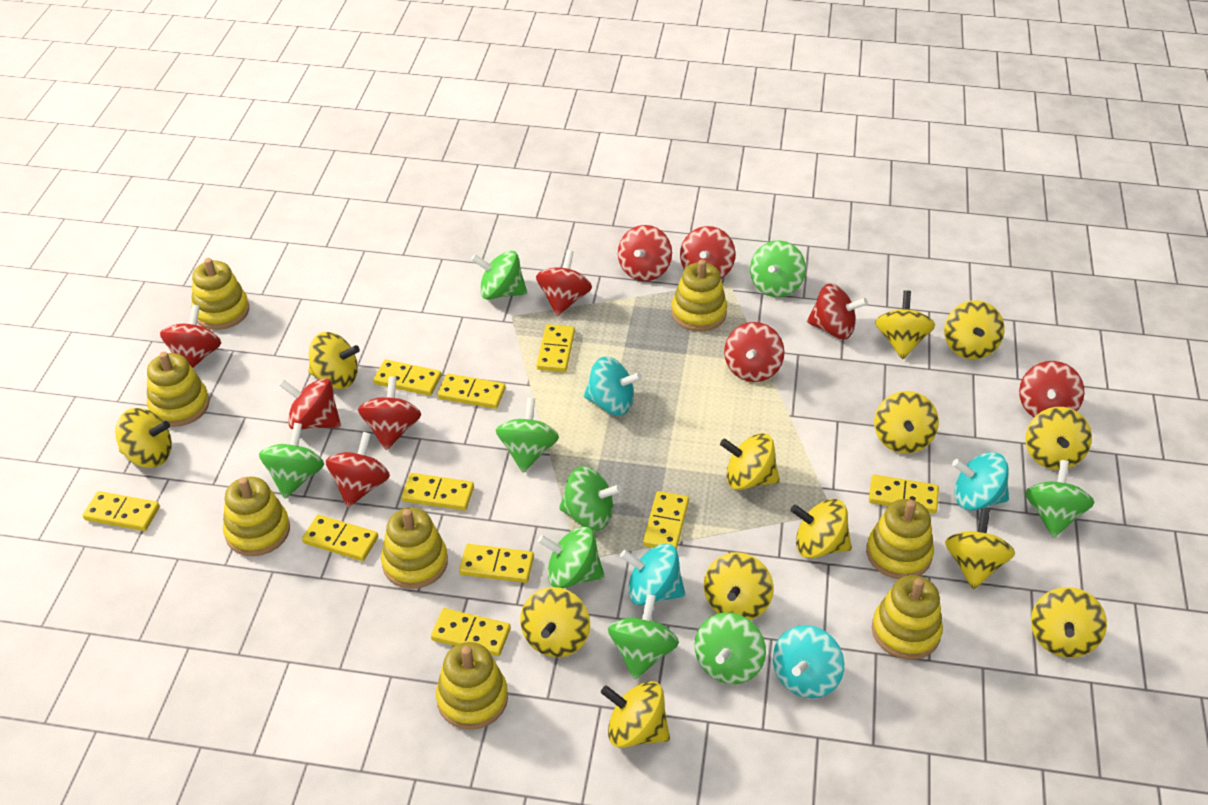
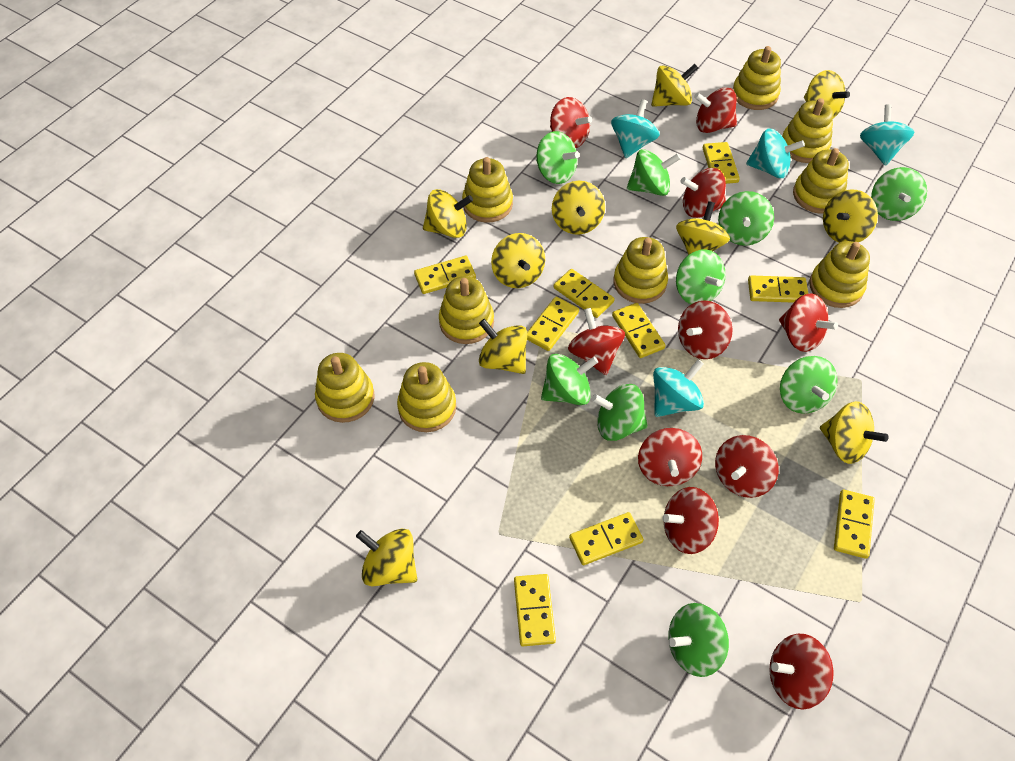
yellow domino: 10 -> 9
yellow spinning top: 13 -> 10
yellow stacking toy: 8 -> 9

